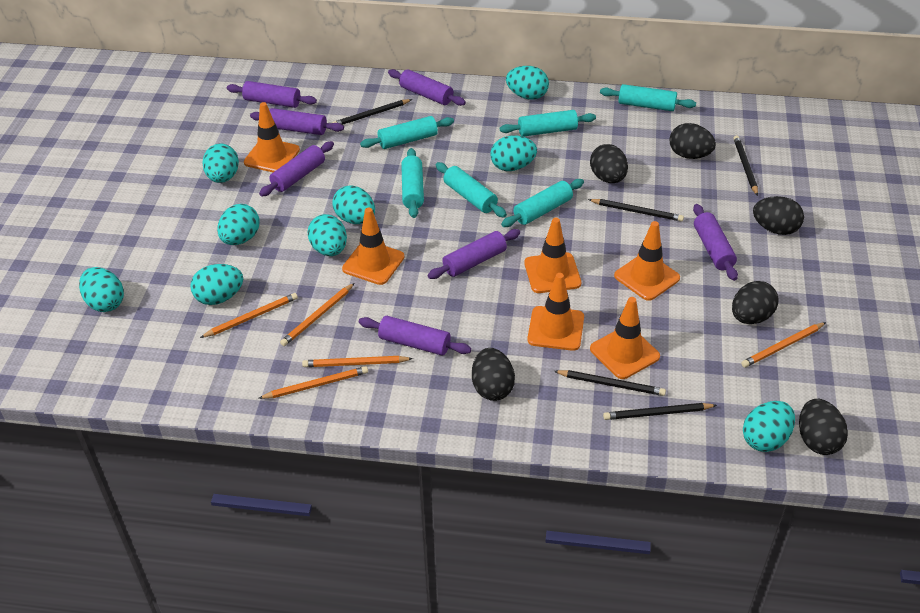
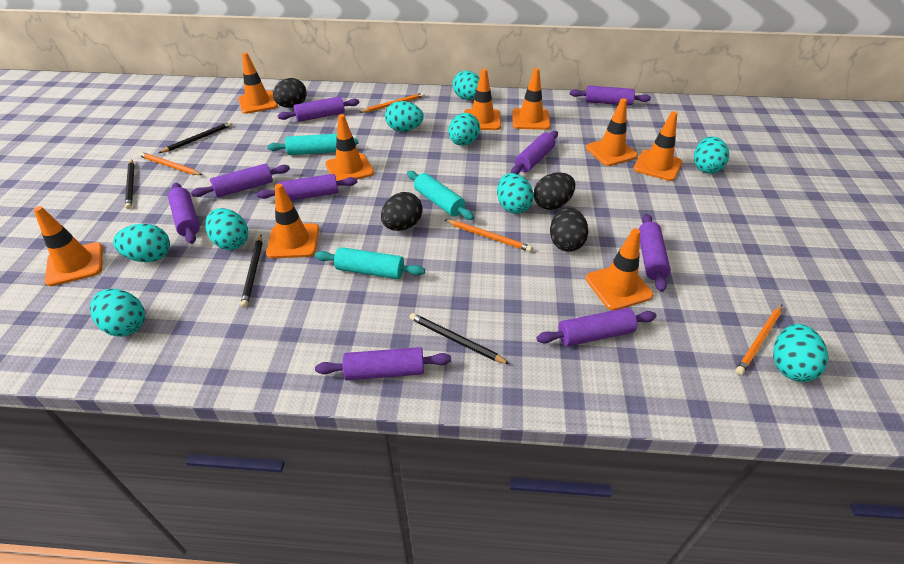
black egg: 6 -> 4
black pencil: 5 -> 4
orange pencil: 5 -> 4
orange traffic cone: 6 -> 9
purple rolling pin: 7 -> 9
turquoise rolling pin: 6 -> 3

